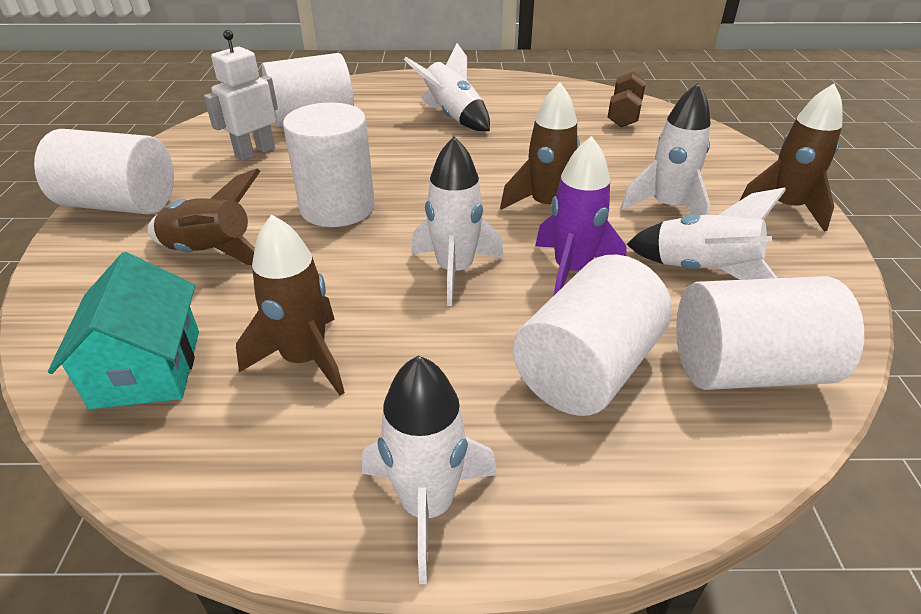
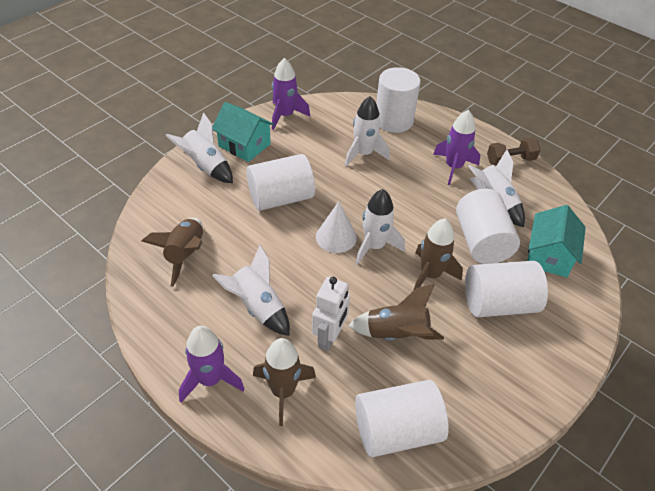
purple rocket: 1 -> 3
turquoise house: 1 -> 2
white cone: 0 -> 1

